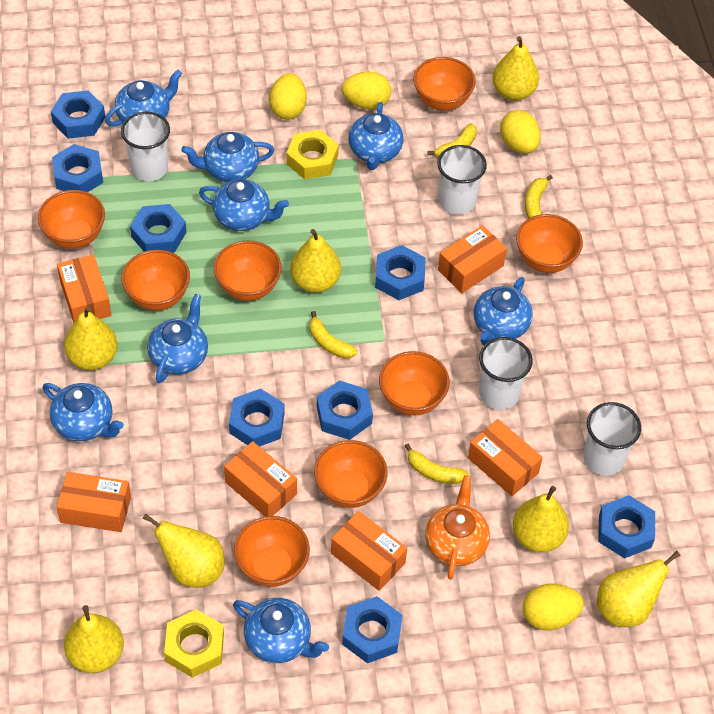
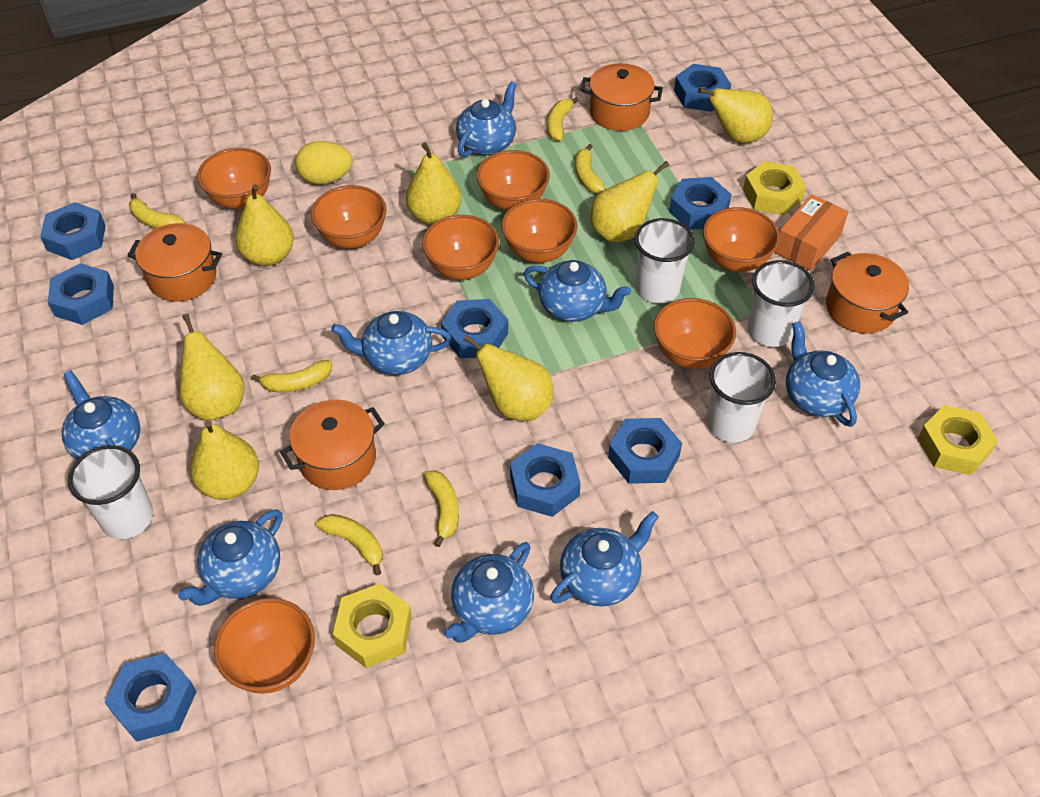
orange box: 6 -> 1
orange pot: 0 -> 4
orange teapot: 1 -> 0
yellow banana: 4 -> 6
yellow egg: 4 -> 1
yellow nut: 2 -> 3

